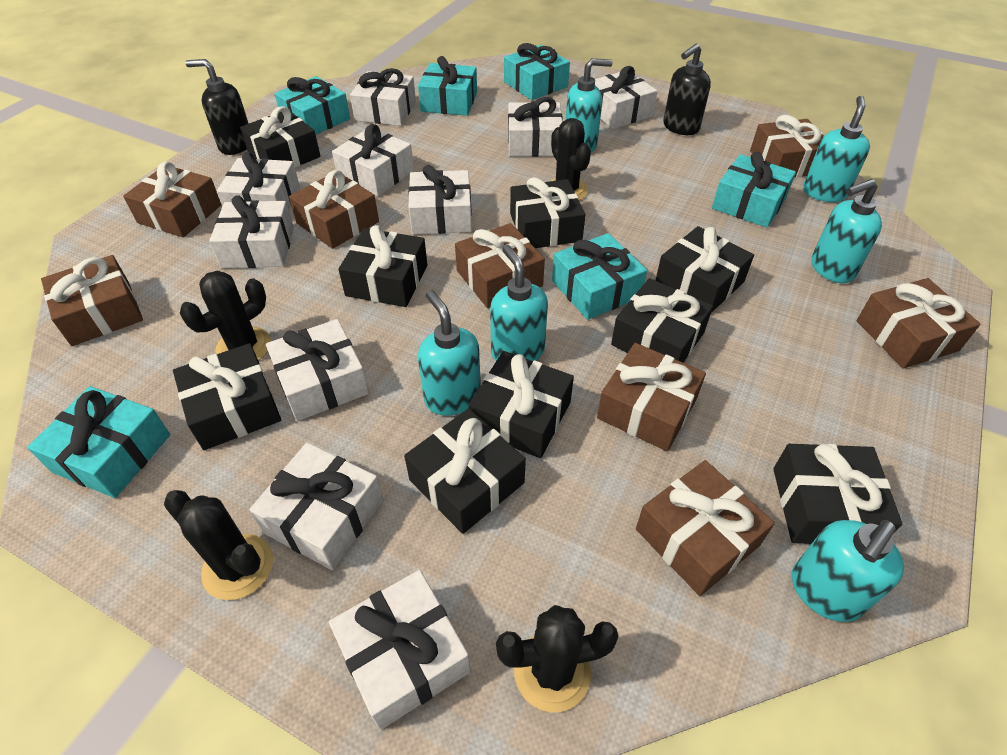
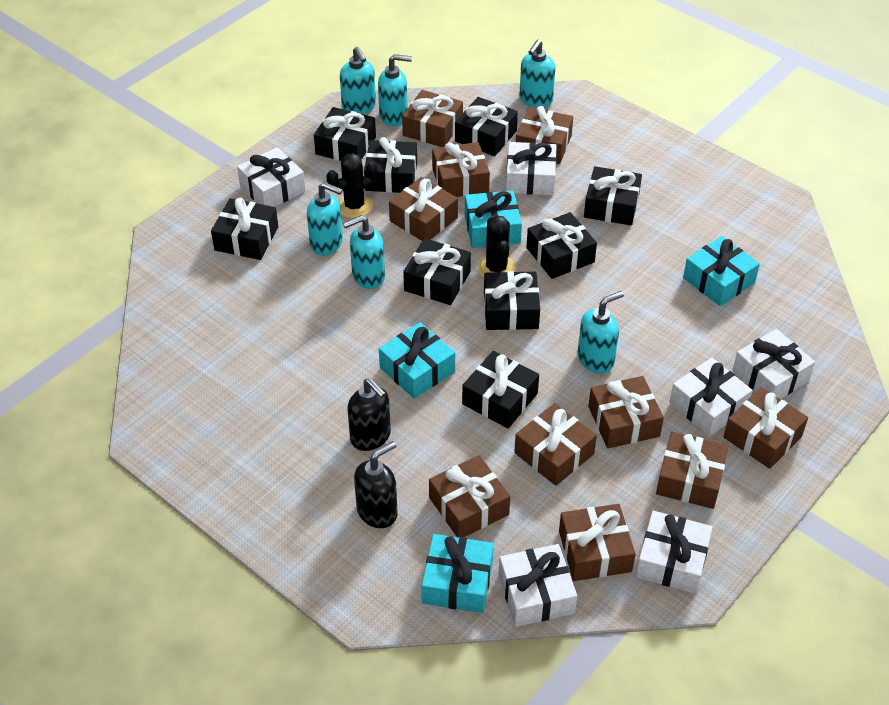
black cactus: 4 -> 2
brown gift: 8 -> 10
turquoise gift: 6 -> 4
white gift: 10 -> 6

